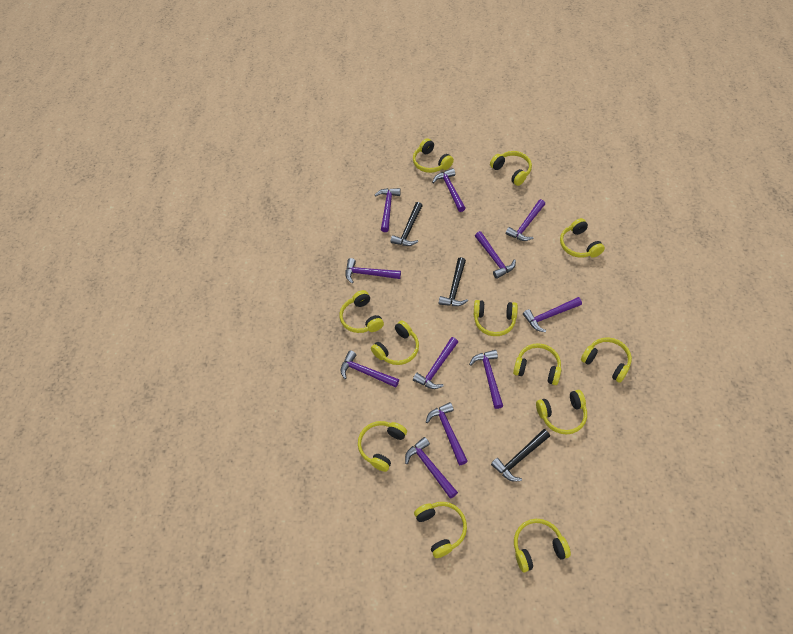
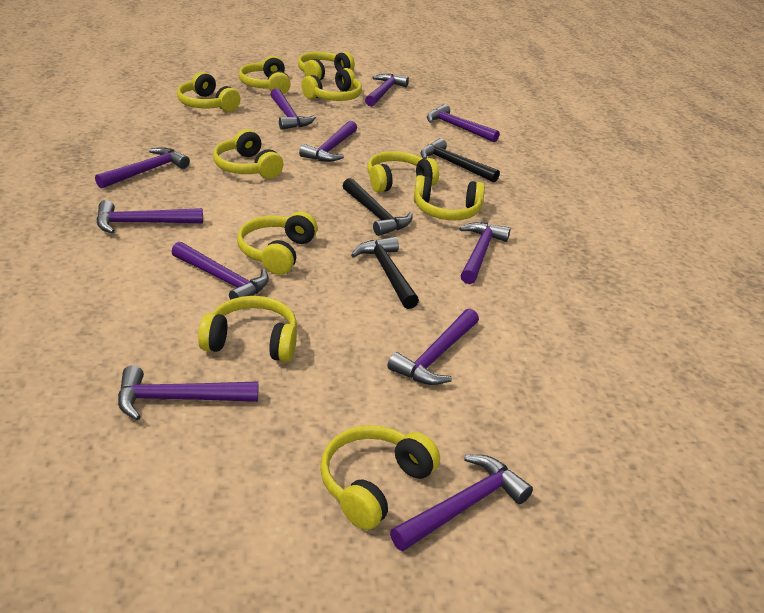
yellow headphones: 12 -> 10

